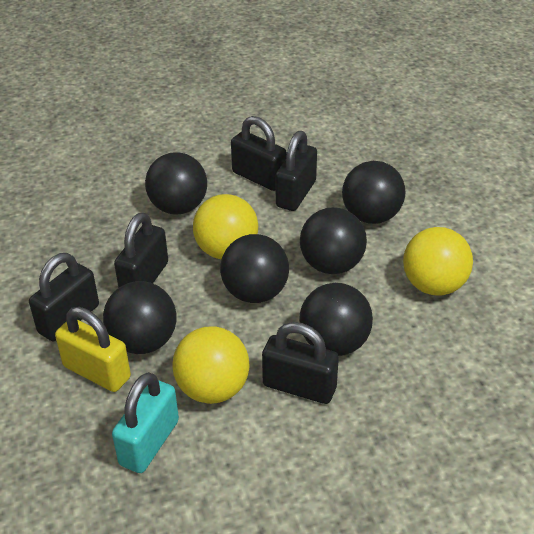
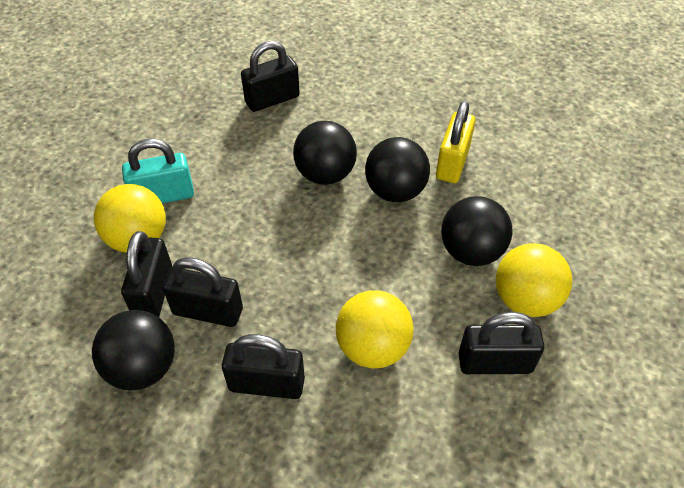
black ball: 6 -> 4

